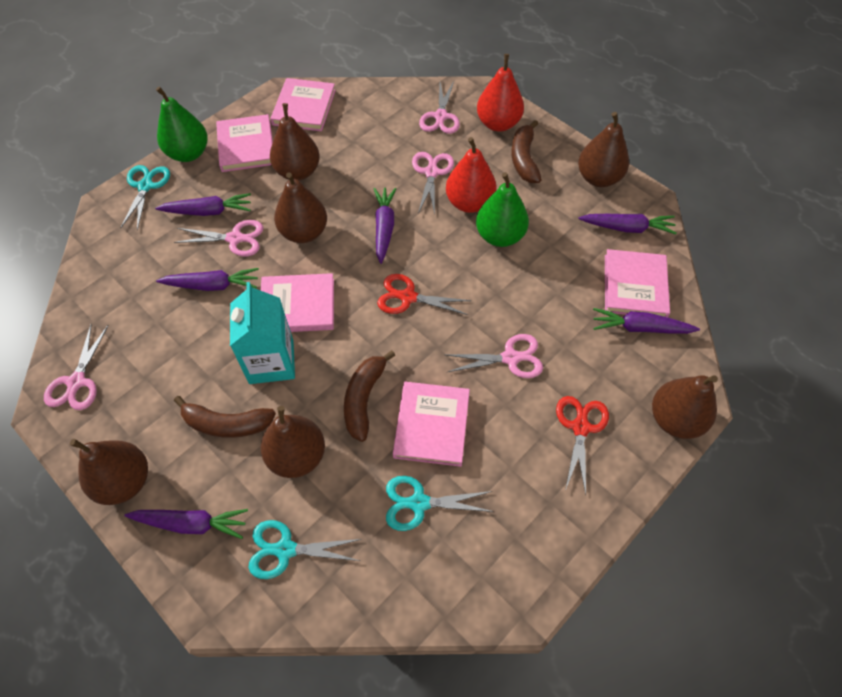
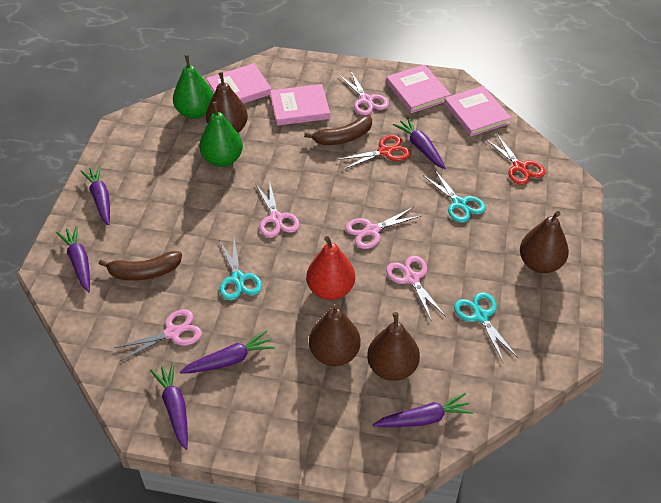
brown banana: 3 -> 2
brown pear: 6 -> 4
pink book: 5 -> 4
red pear: 2 -> 1
turquoise carton: 1 -> 0

